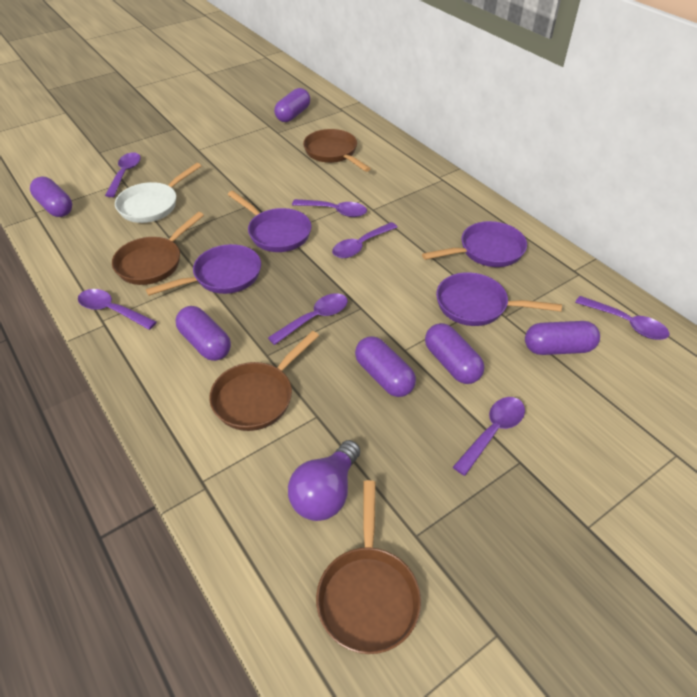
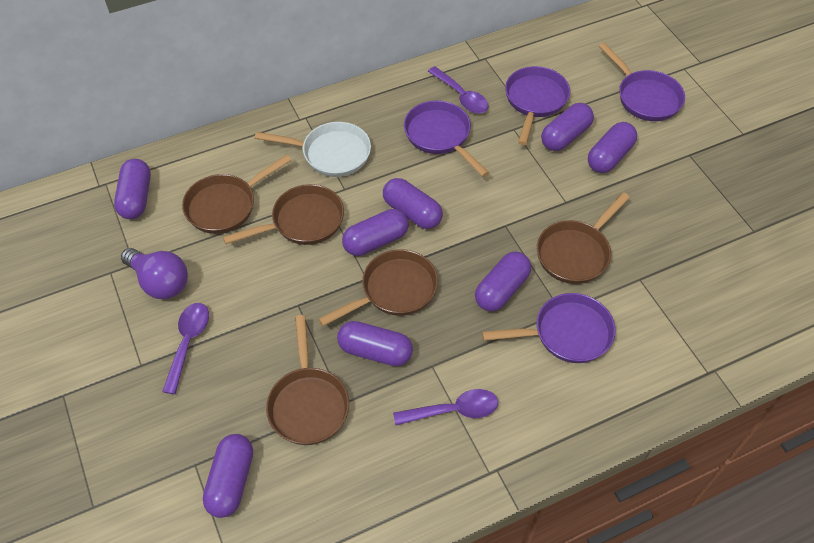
brown pan: 4 -> 5
purple capsule: 6 -> 8
purple spoon: 7 -> 3

